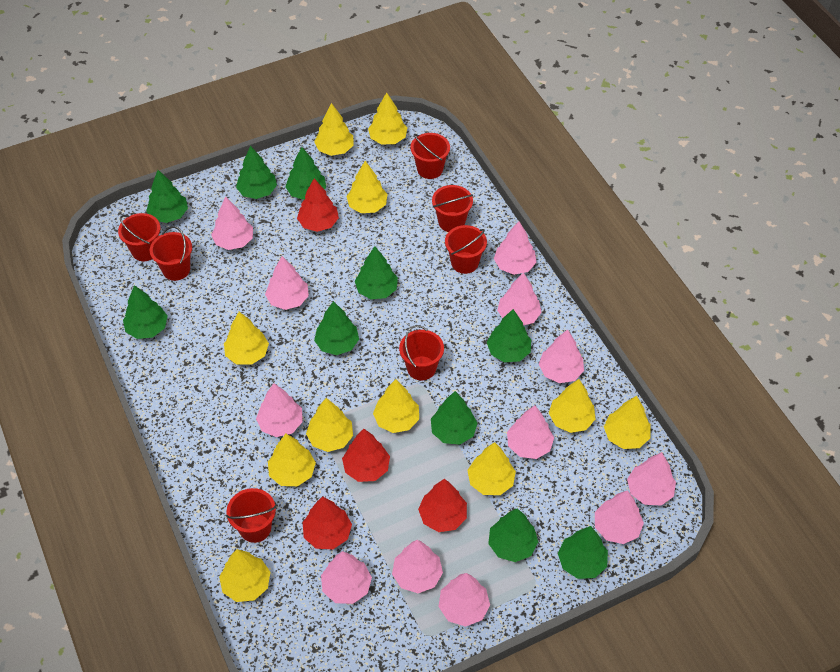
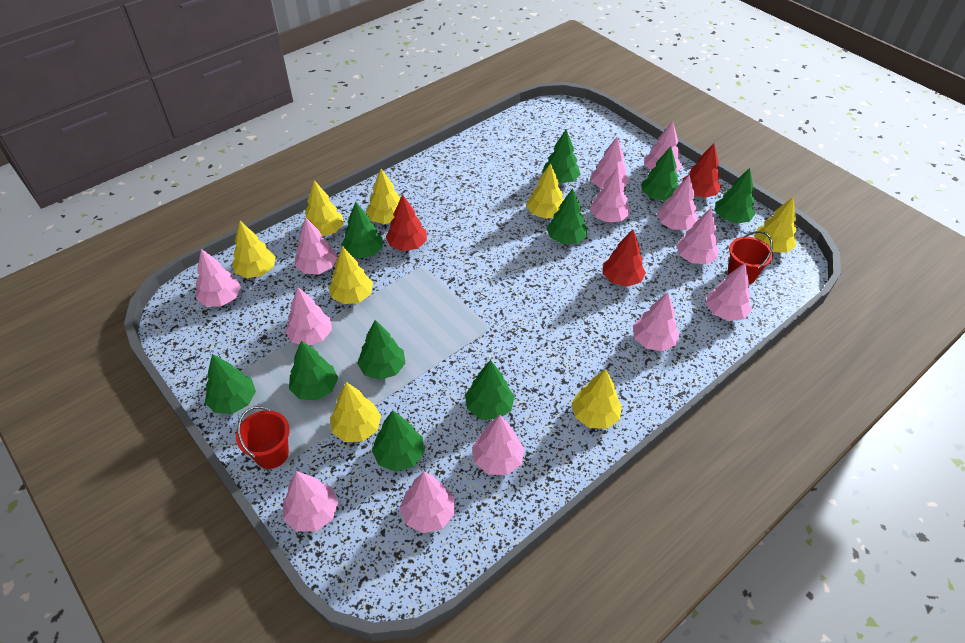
pink tree: 12 -> 13
red bucket: 7 -> 2
red tree: 4 -> 3
yellow tree: 11 -> 8

